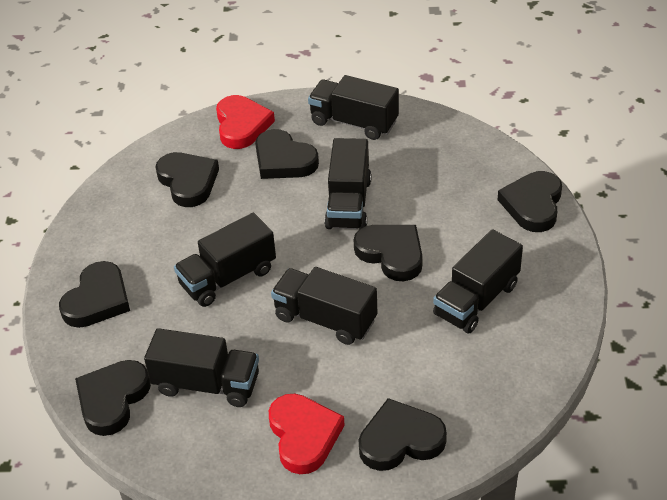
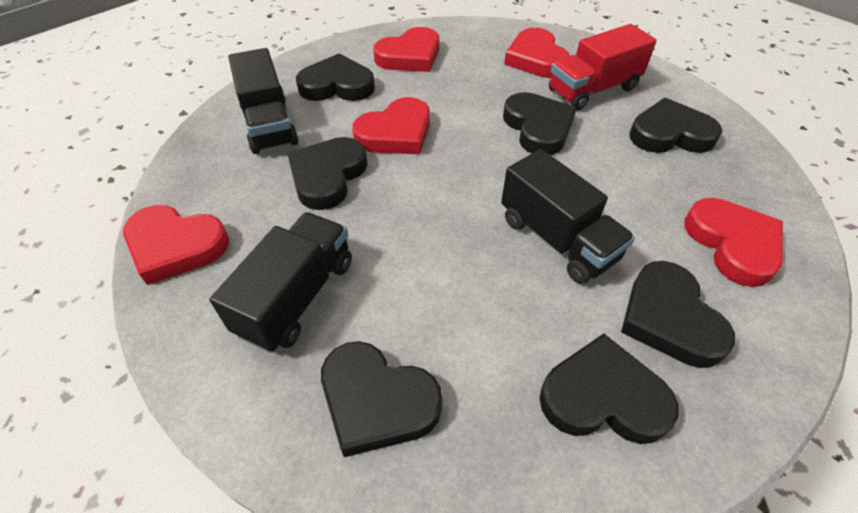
black truck: 6 -> 3
red heart: 2 -> 5
red truck: 0 -> 1

